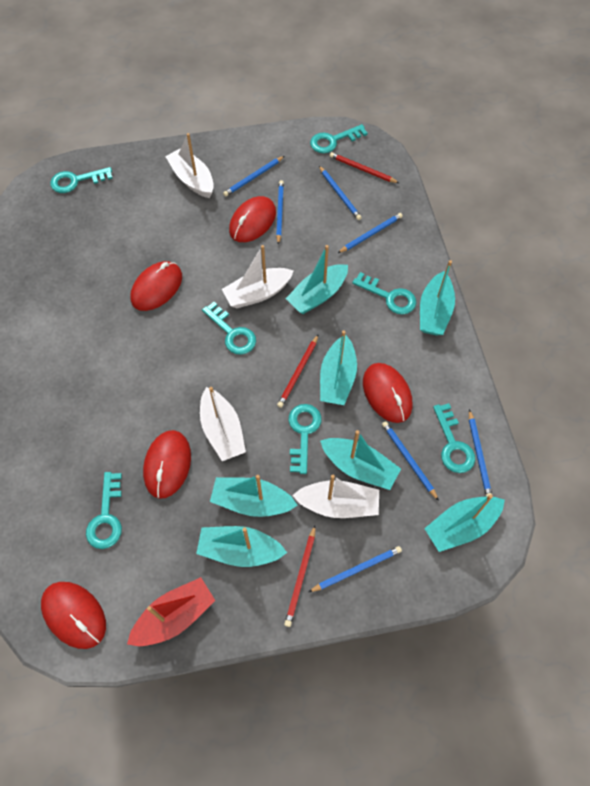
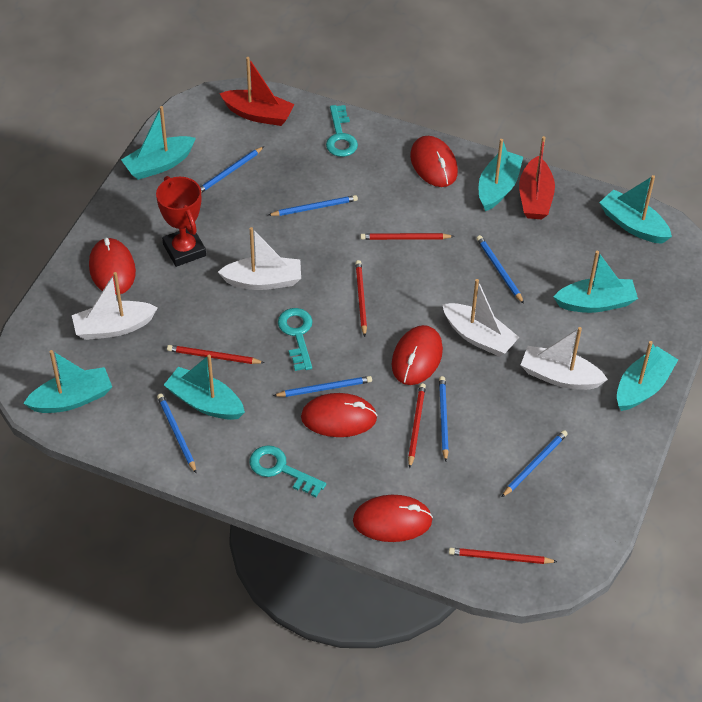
red boat: 1 -> 2
red pencil: 3 -> 5
red trophy: 0 -> 1
turquoise key: 7 -> 3

